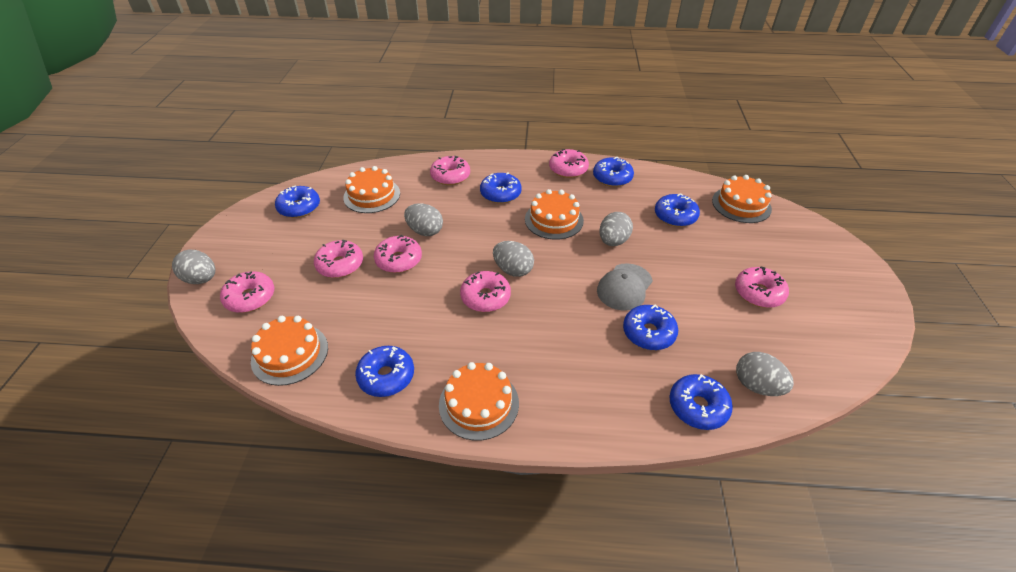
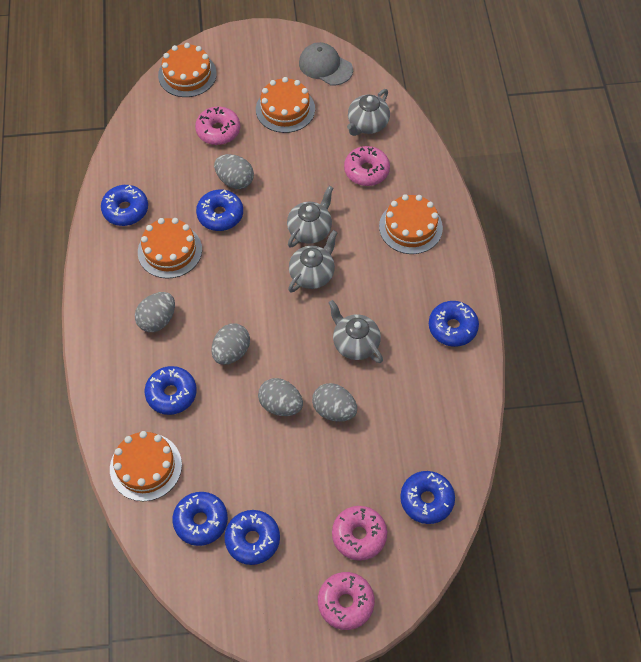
grey teapot: 0 -> 4
pink donut: 7 -> 4

